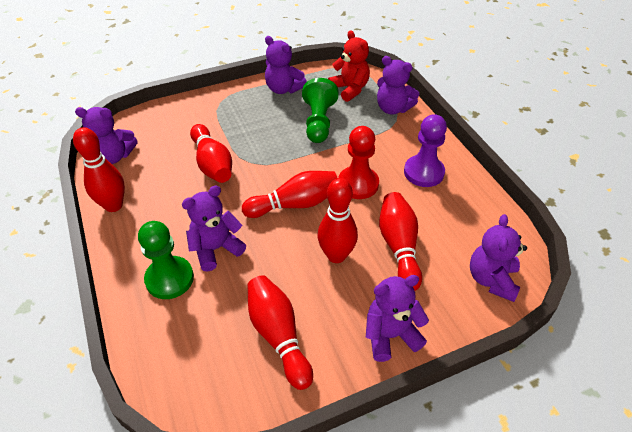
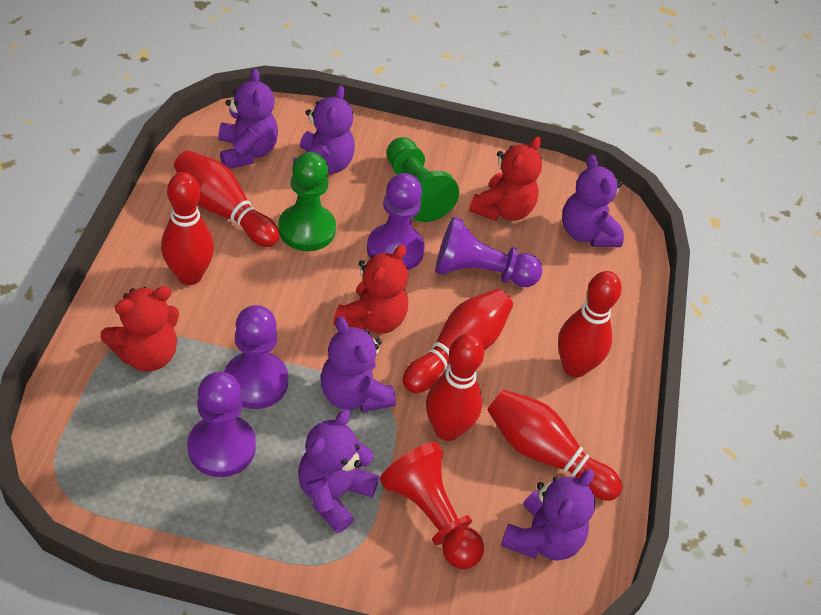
purple pawn: 1 -> 4
red teddy bear: 1 -> 3

